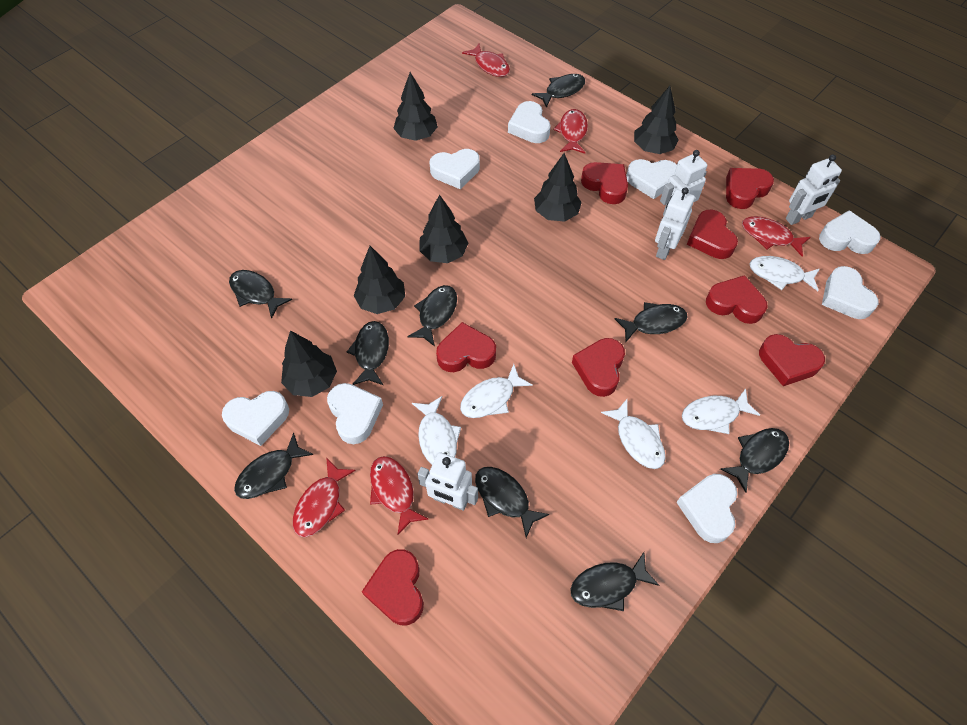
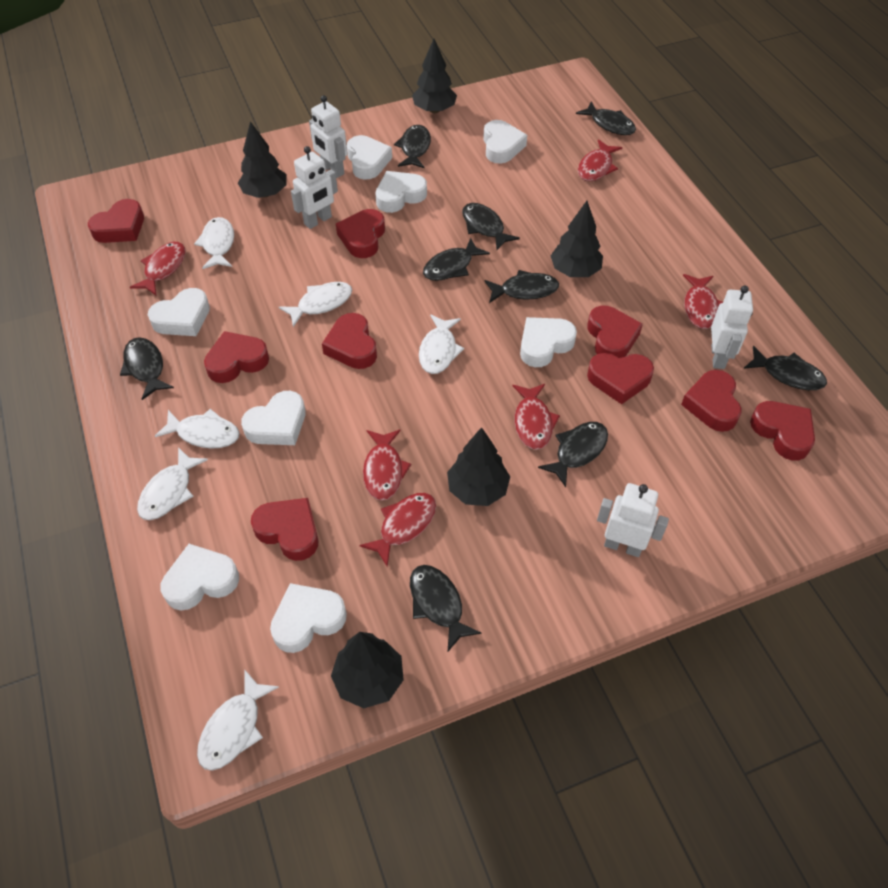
black tree: 6 -> 5
red fish: 5 -> 6
red heart: 8 -> 9
white fish: 5 -> 6

